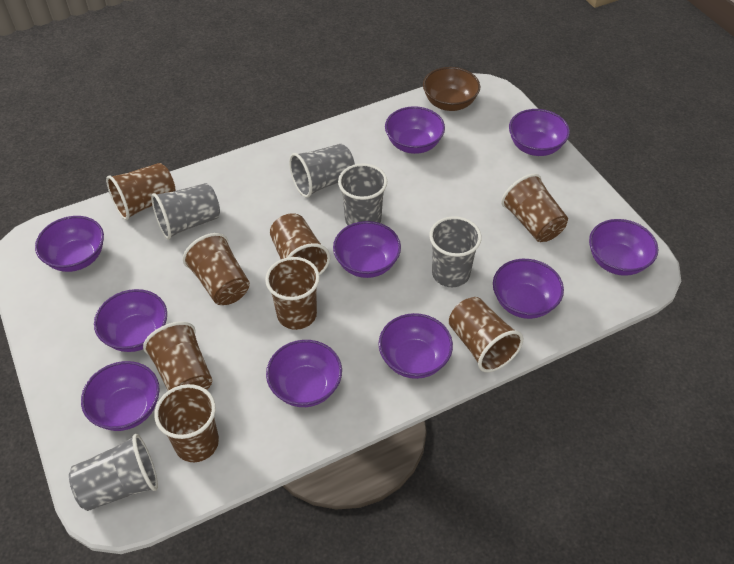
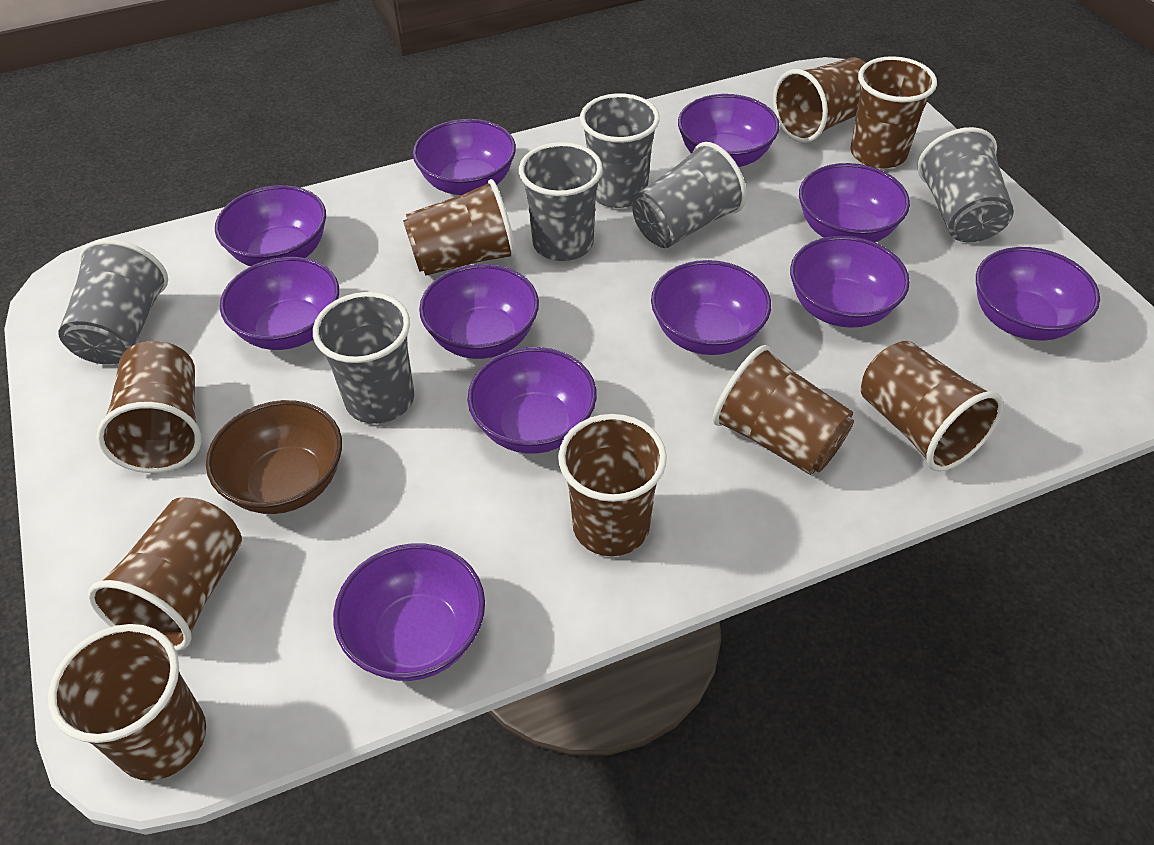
brown cup: 8 -> 9
grey cup: 5 -> 6
purple bowl: 10 -> 11

